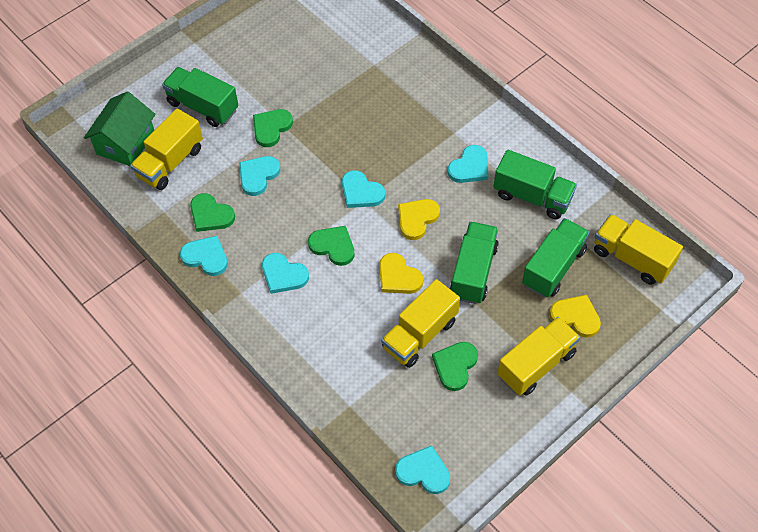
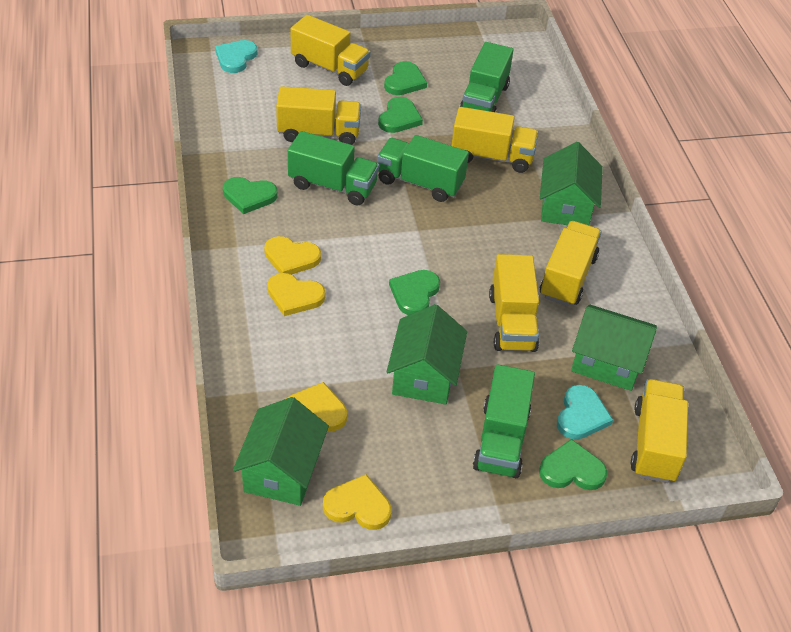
green heart: 4 -> 5
green house: 1 -> 4
turquoise heart: 6 -> 2
yellow heart: 3 -> 4
yellow truck: 4 -> 6

